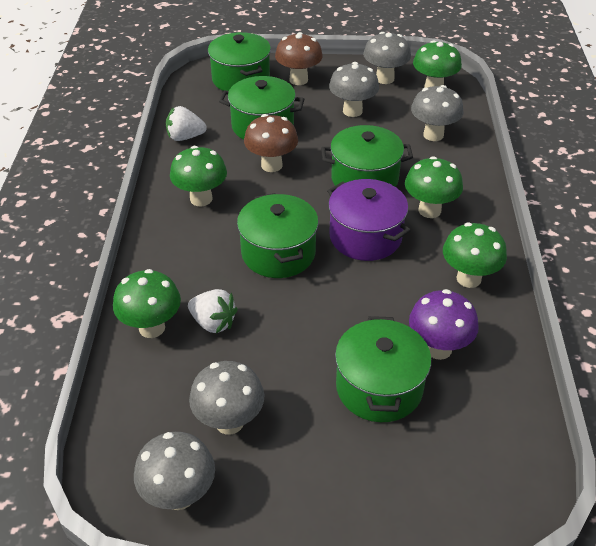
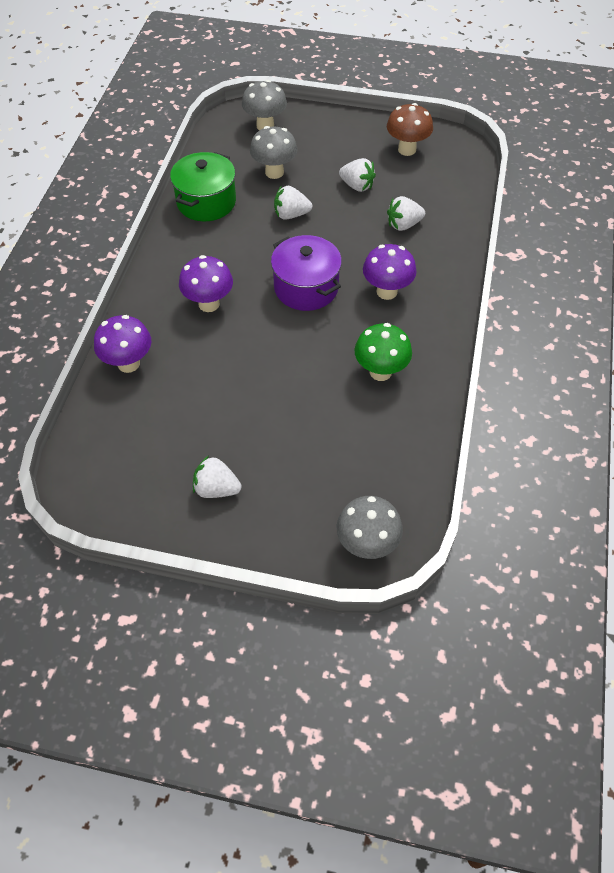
brown mushroom: 2 -> 1
green mushroom: 5 -> 1
green pot: 5 -> 1
grey mushroom: 5 -> 3
purple mushroom: 1 -> 3
white strawberry: 2 -> 4

